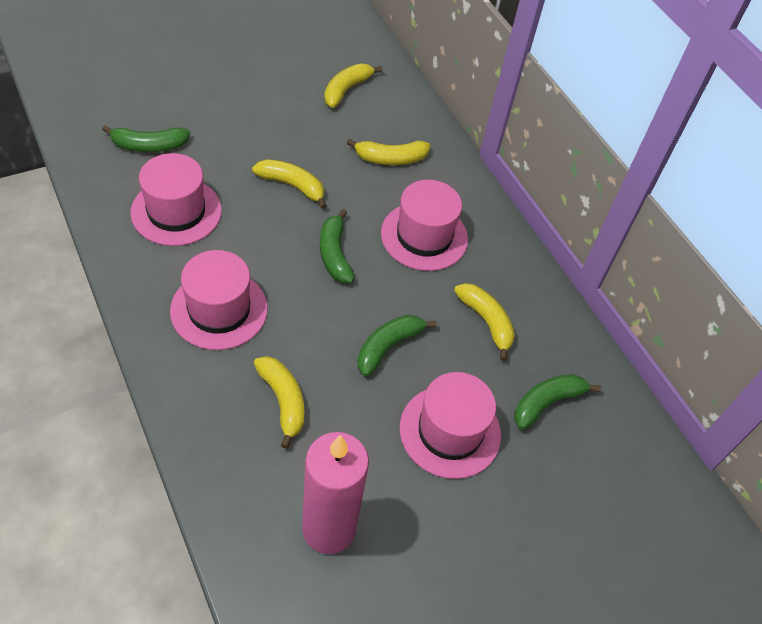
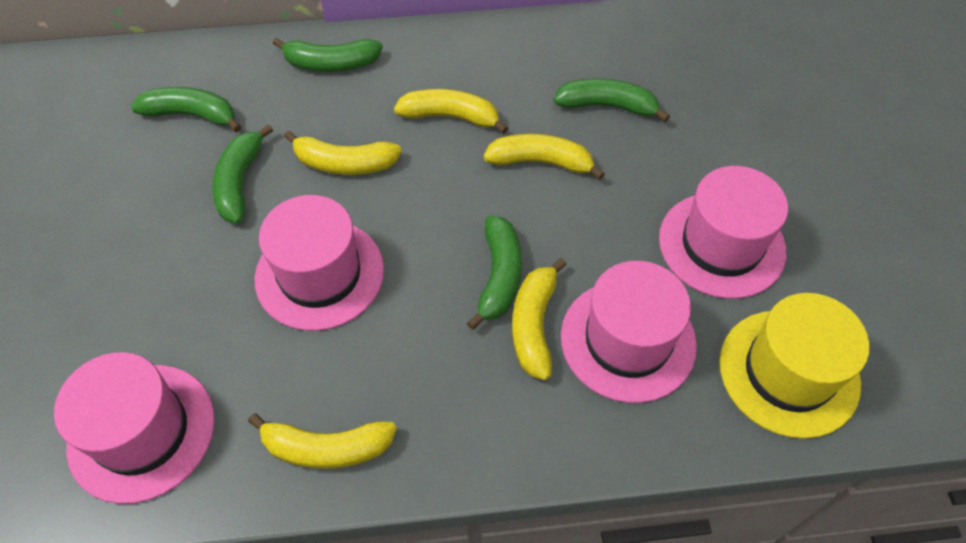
green banana: 4 -> 5
pink candle: 1 -> 0
yellow hat: 0 -> 1

